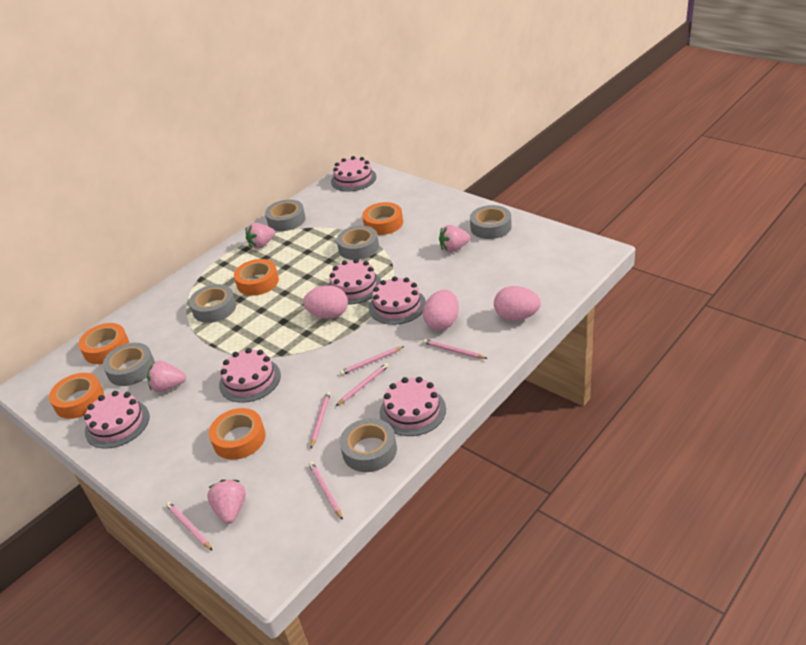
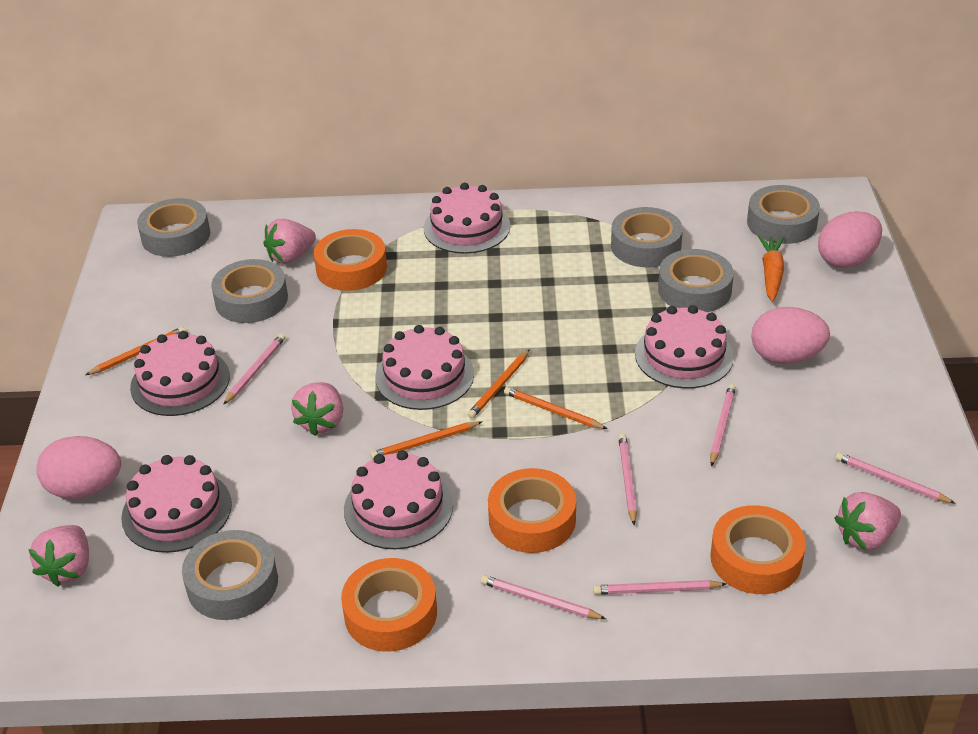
orange carrot: 0 -> 1
orange pencil: 0 -> 4
orange tape: 5 -> 4

